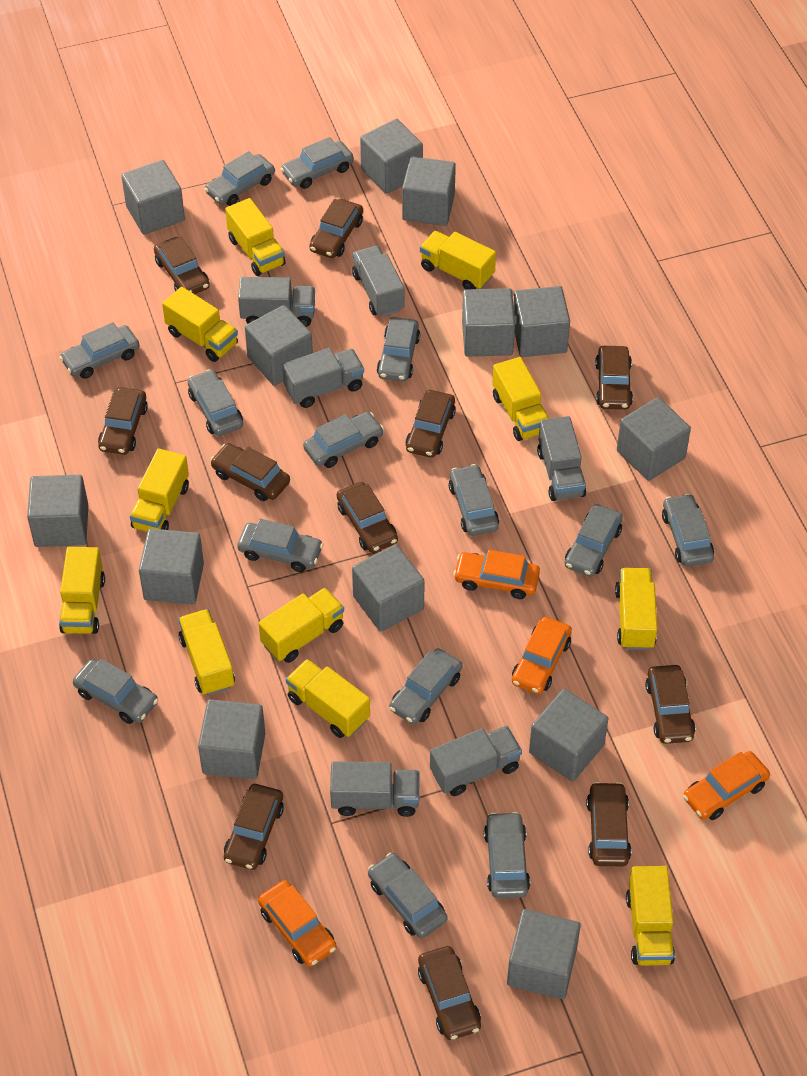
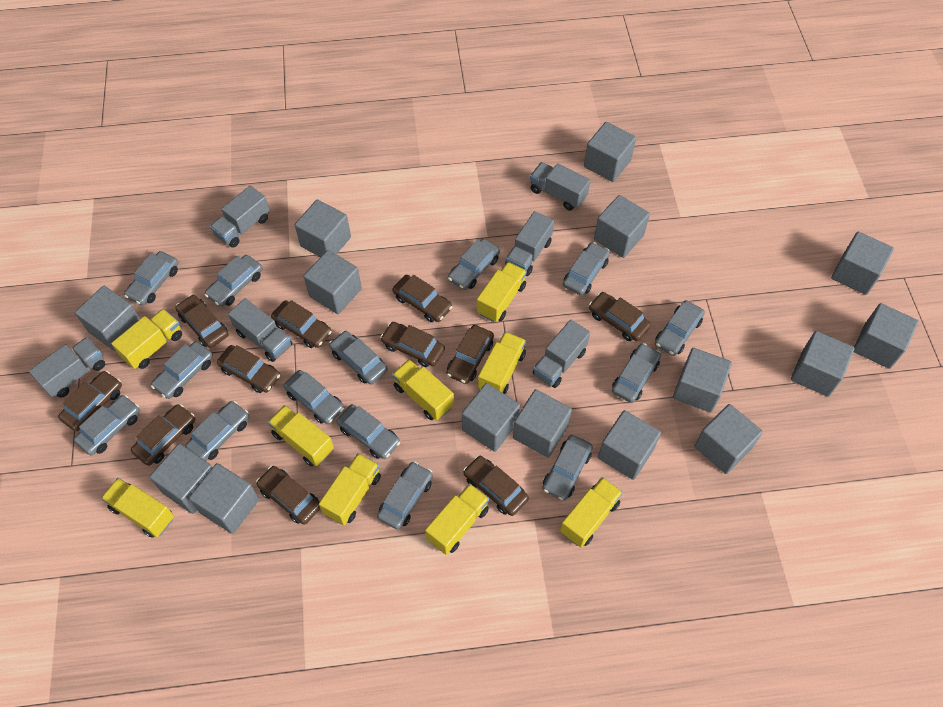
grey cube: 13 -> 15
orange car: 4 -> 0
yellow truck: 11 -> 9

